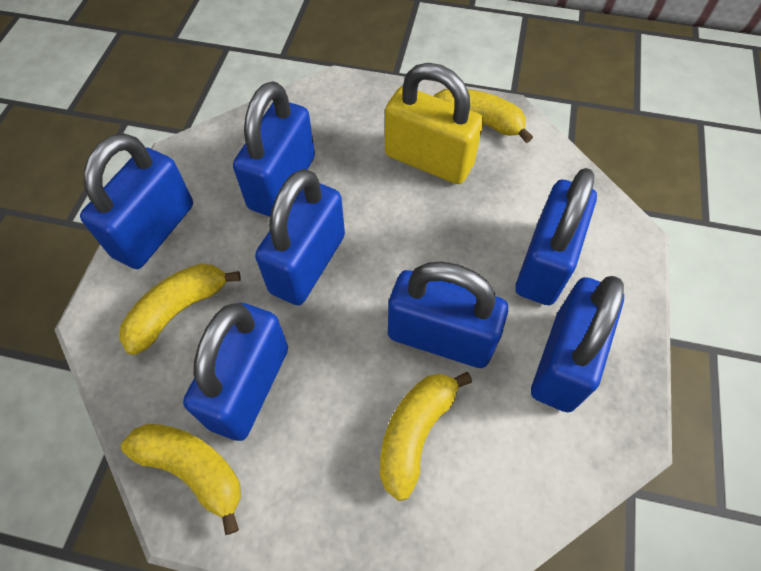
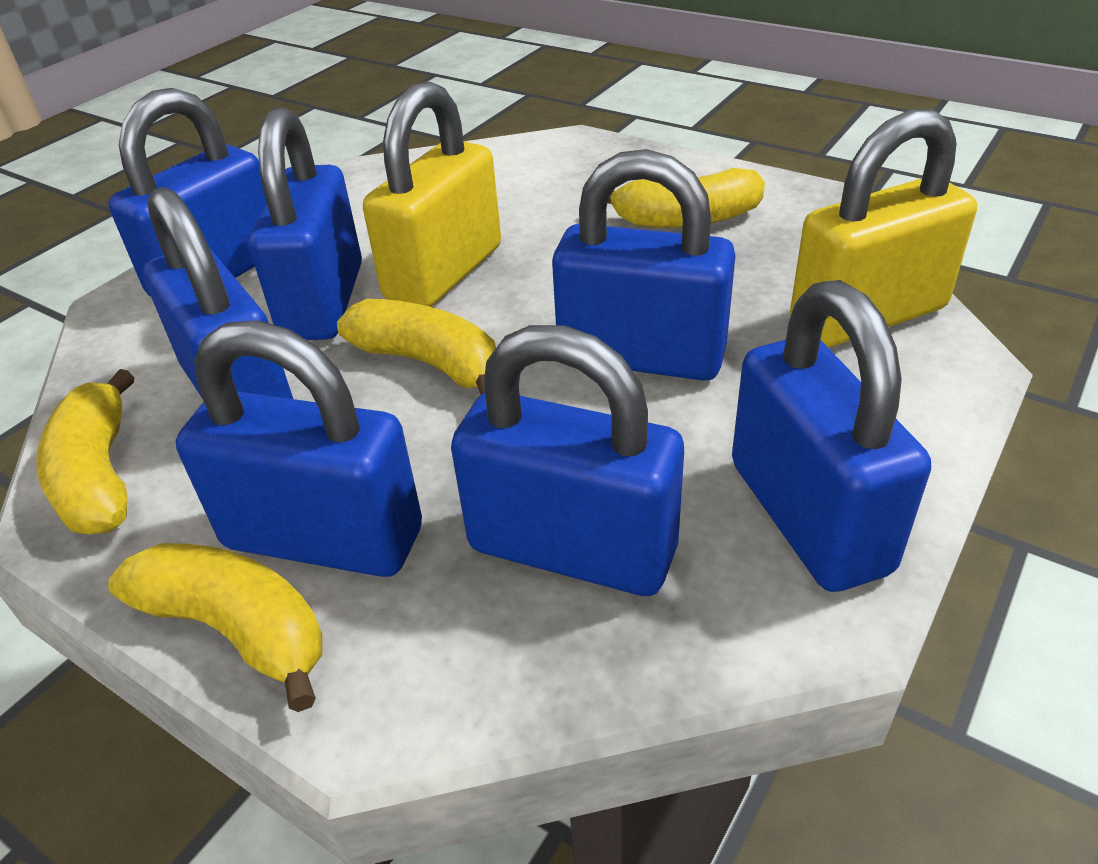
yellow padlock: 1 -> 2

